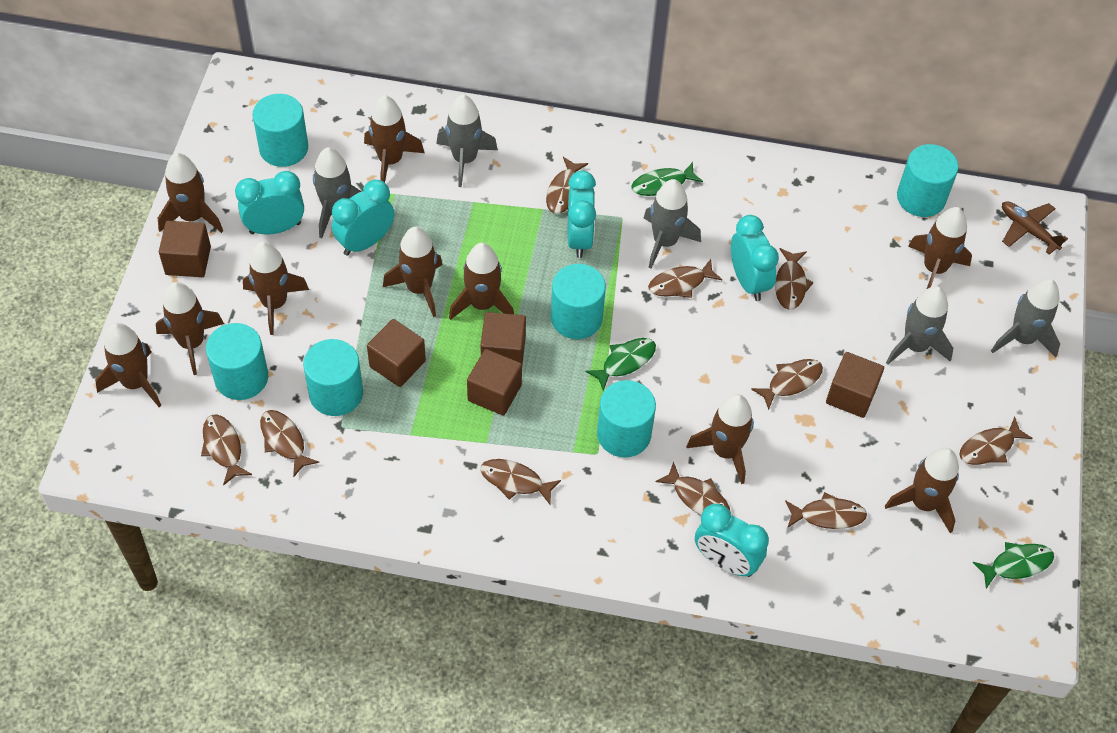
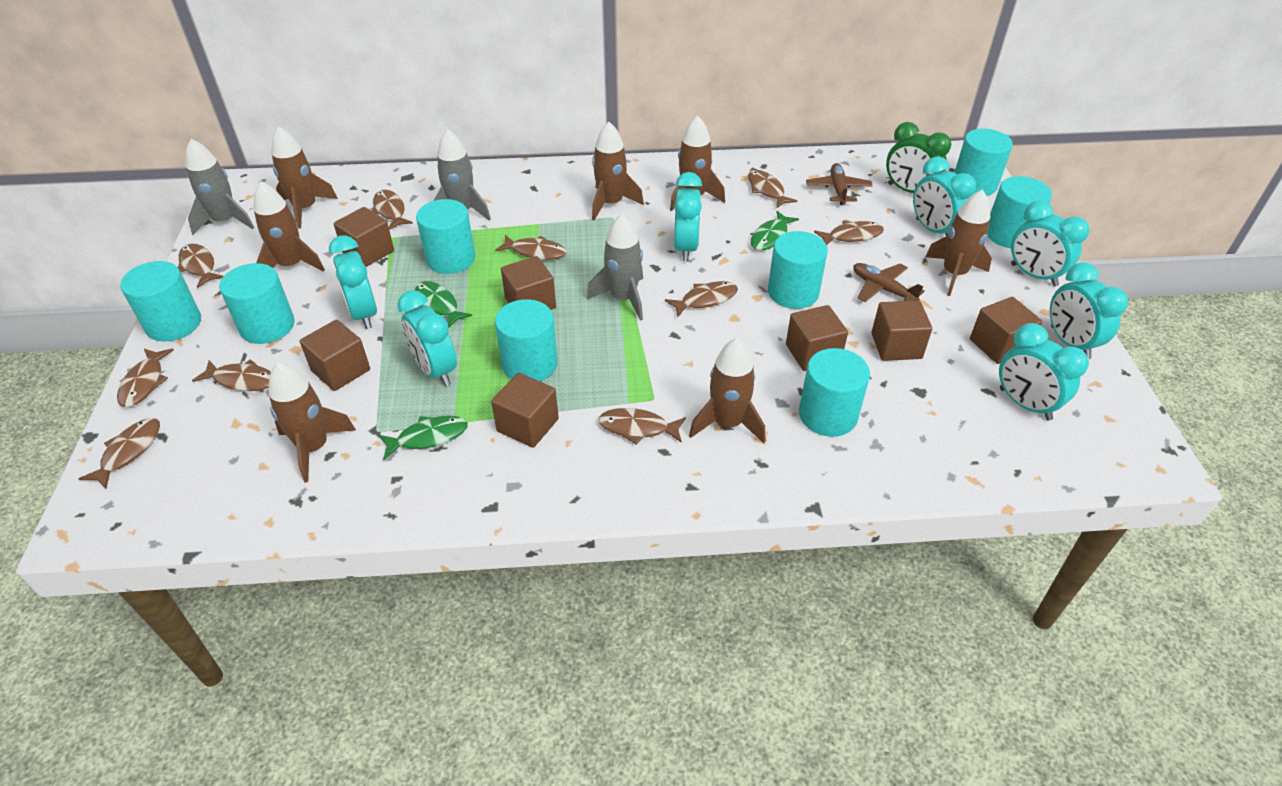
brown cube: 5 -> 7
brown plane: 1 -> 2
brown rocket: 10 -> 7
green clock: 0 -> 1
grey rocket: 5 -> 3
turquoise clock: 5 -> 7
turquoise cylinder: 6 -> 8

